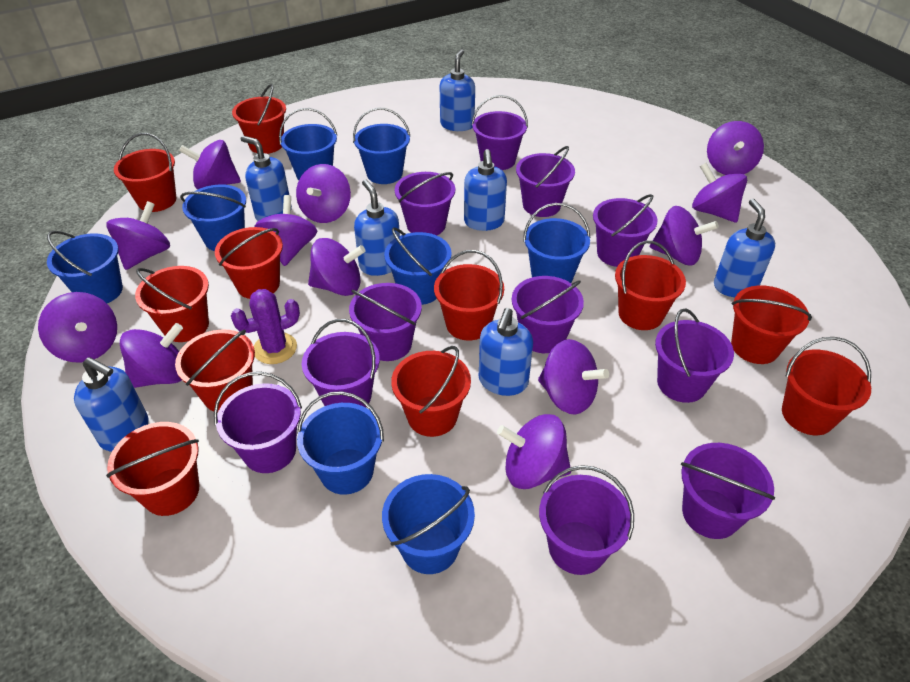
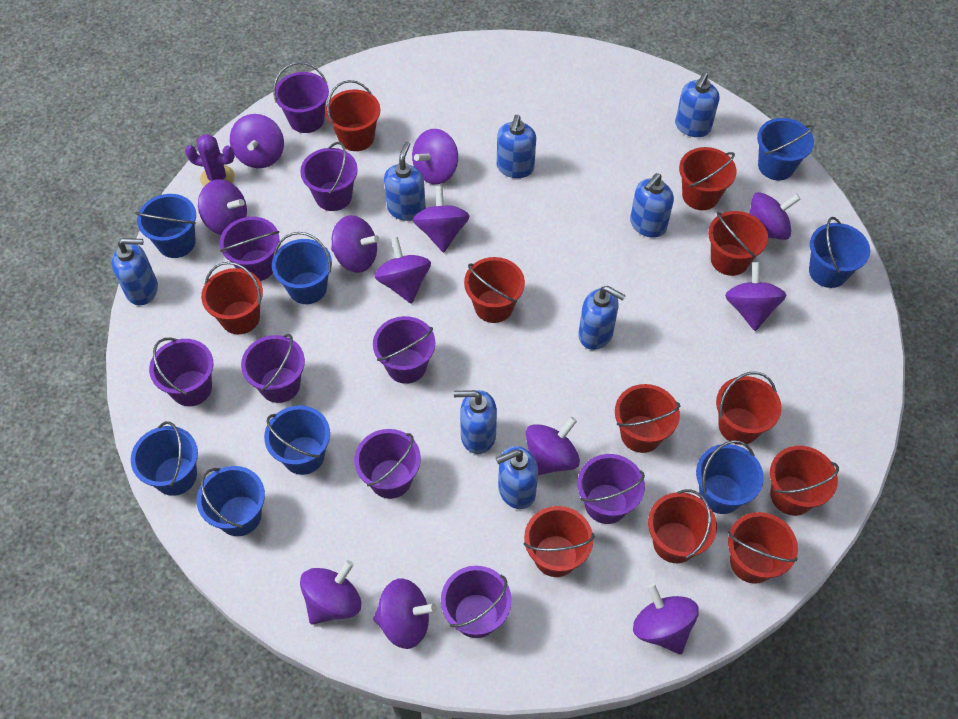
blue soap dispenser: 7 -> 8
purple bucket: 11 -> 9

